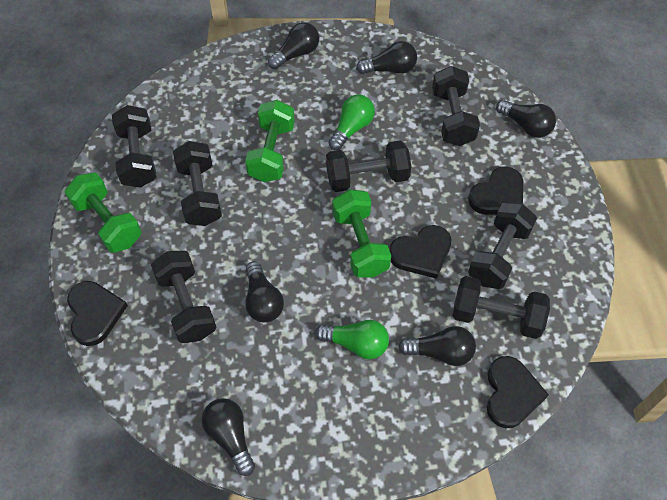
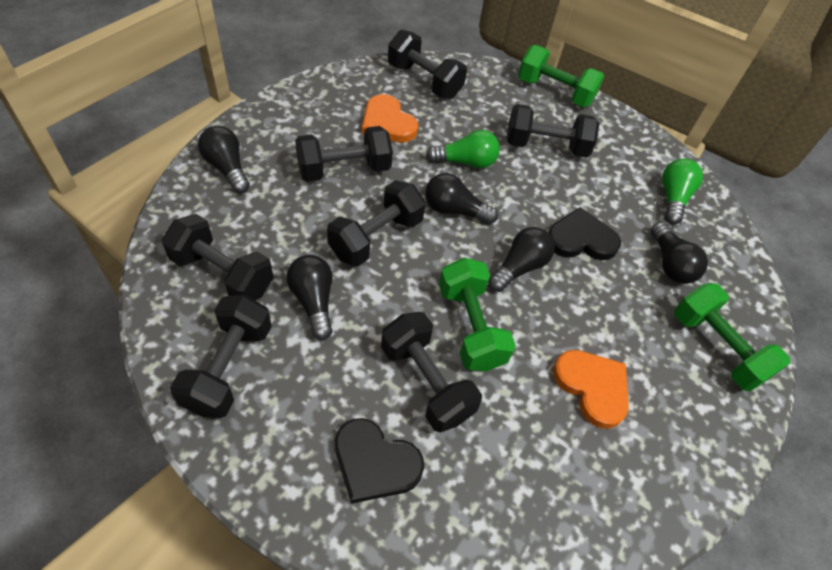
black heart: 4 -> 2
black light bulb: 6 -> 5
orange heart: 0 -> 2

